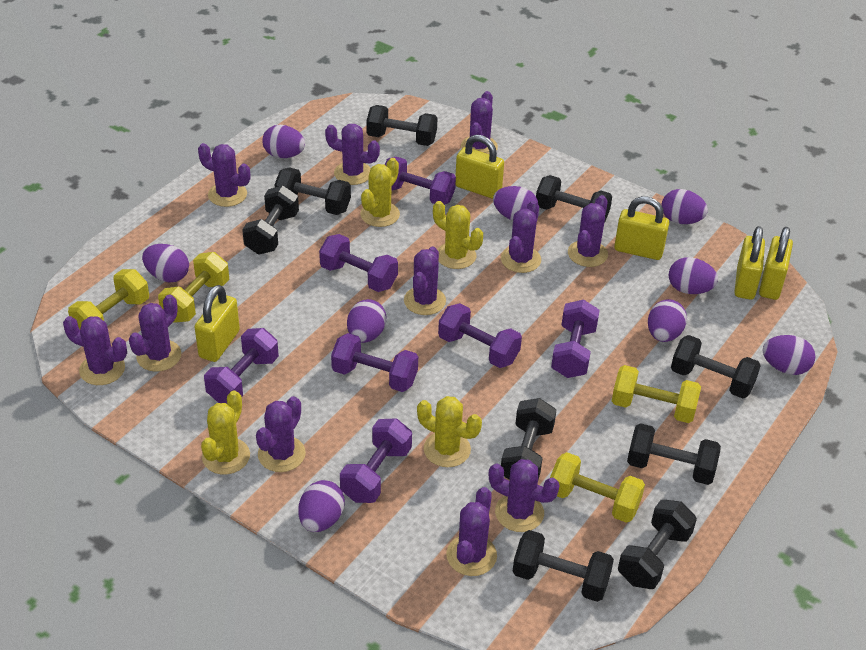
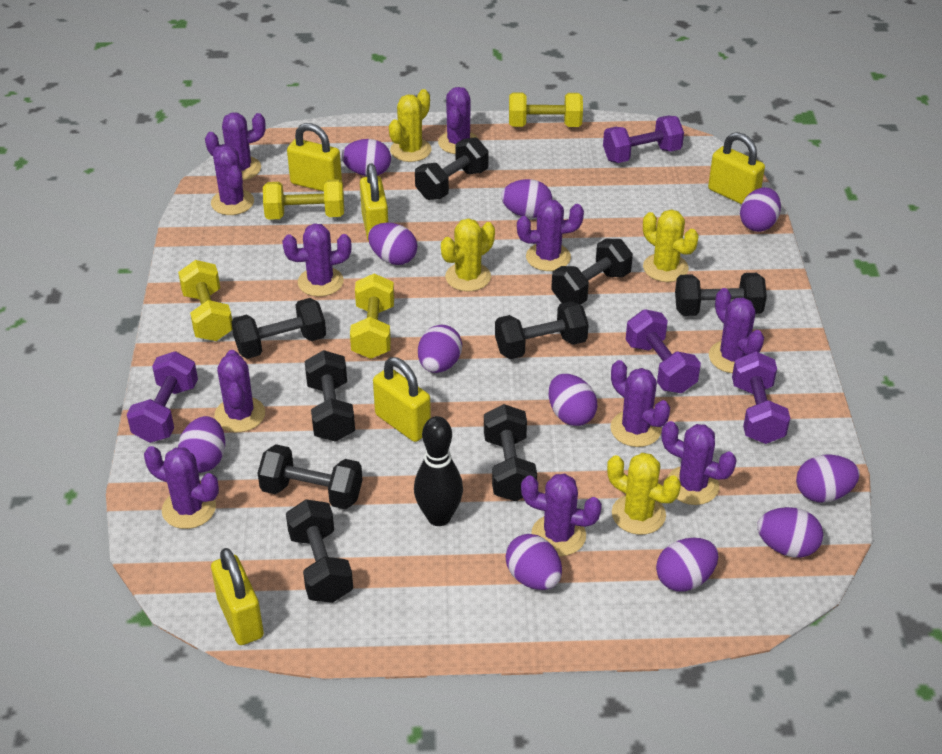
black bowling pin: 0 -> 1
purple dumbbell: 7 -> 4
purple egg: 9 -> 11

